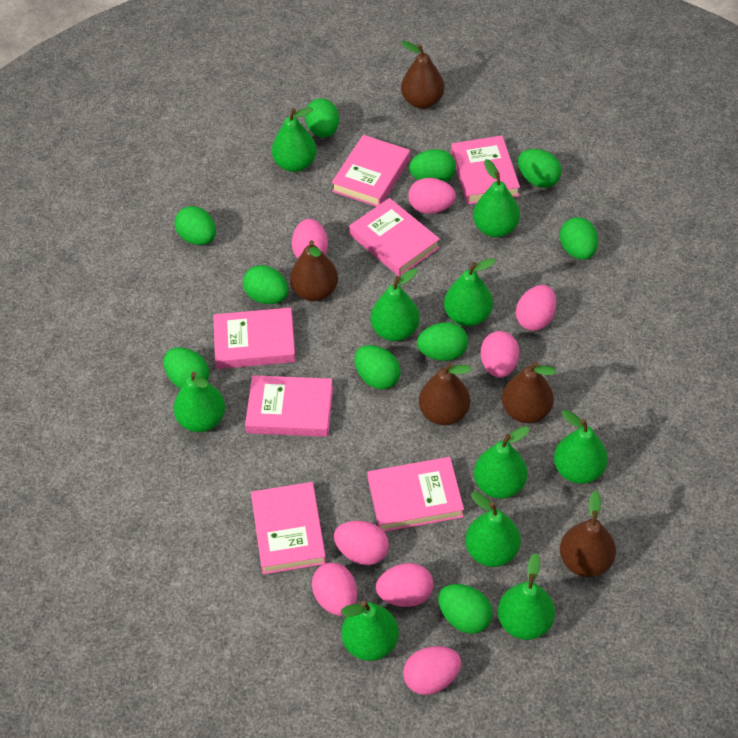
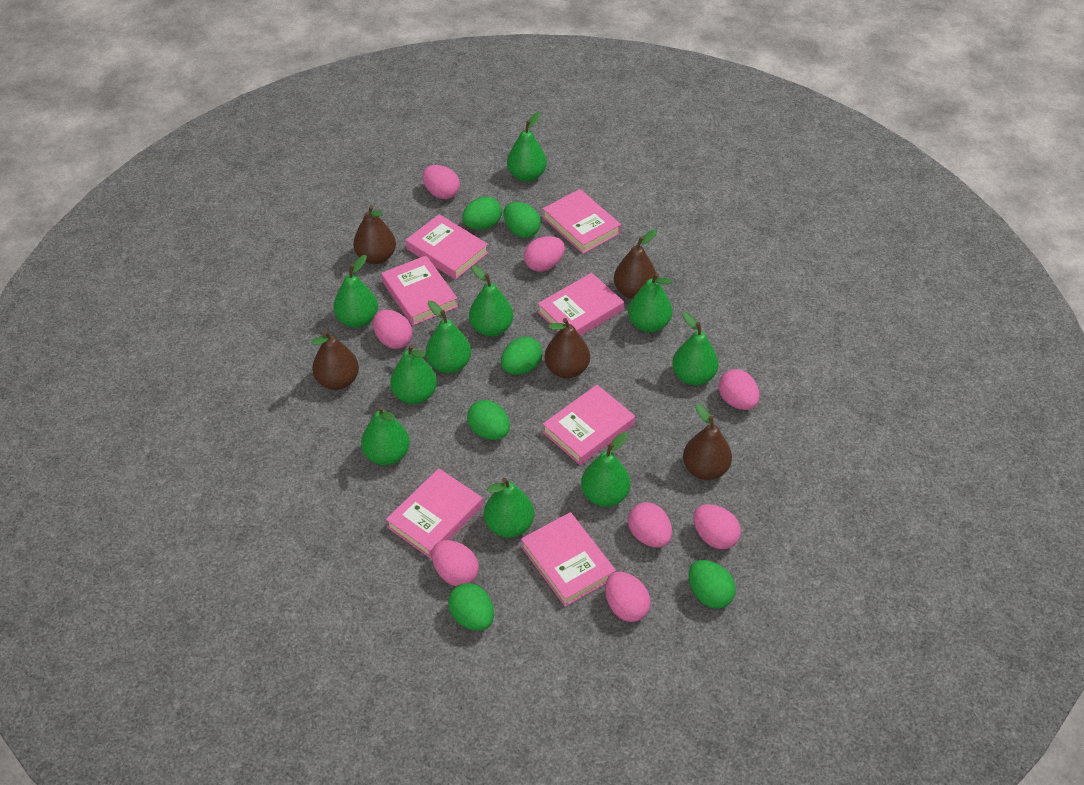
green egg: 10 -> 6

